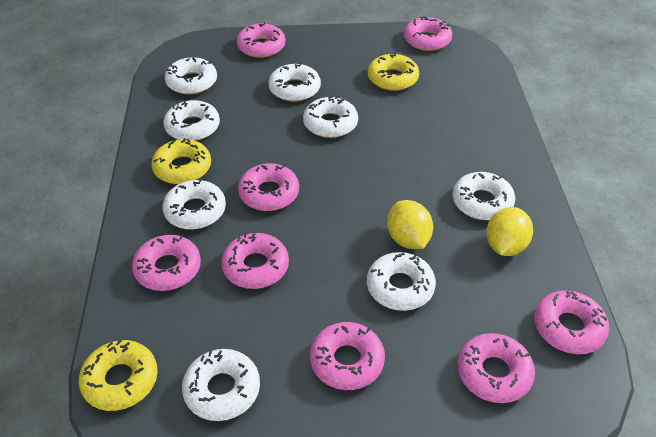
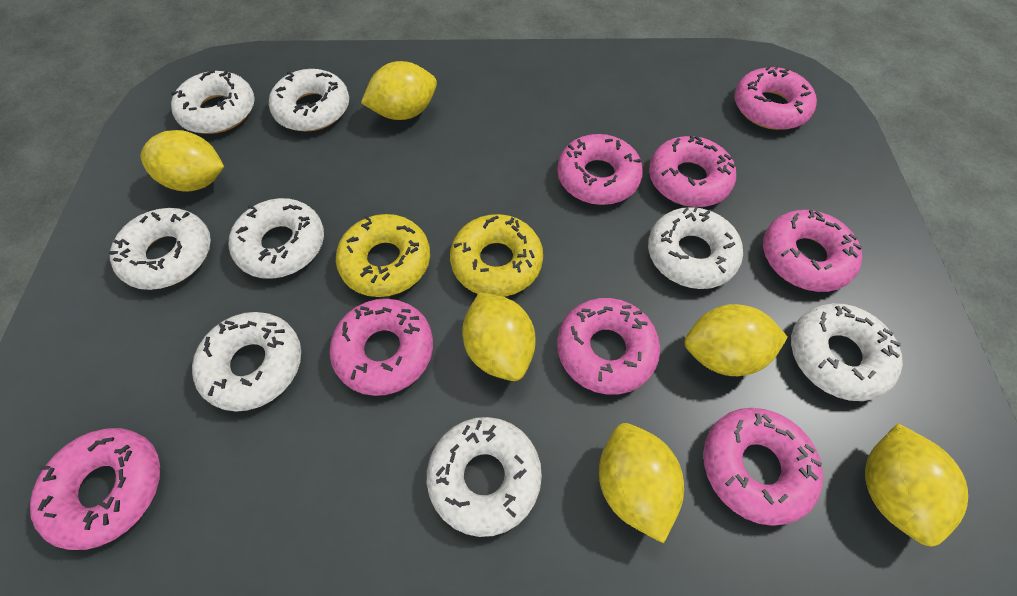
yellow donut: 3 -> 2
yellow lemon: 2 -> 6

